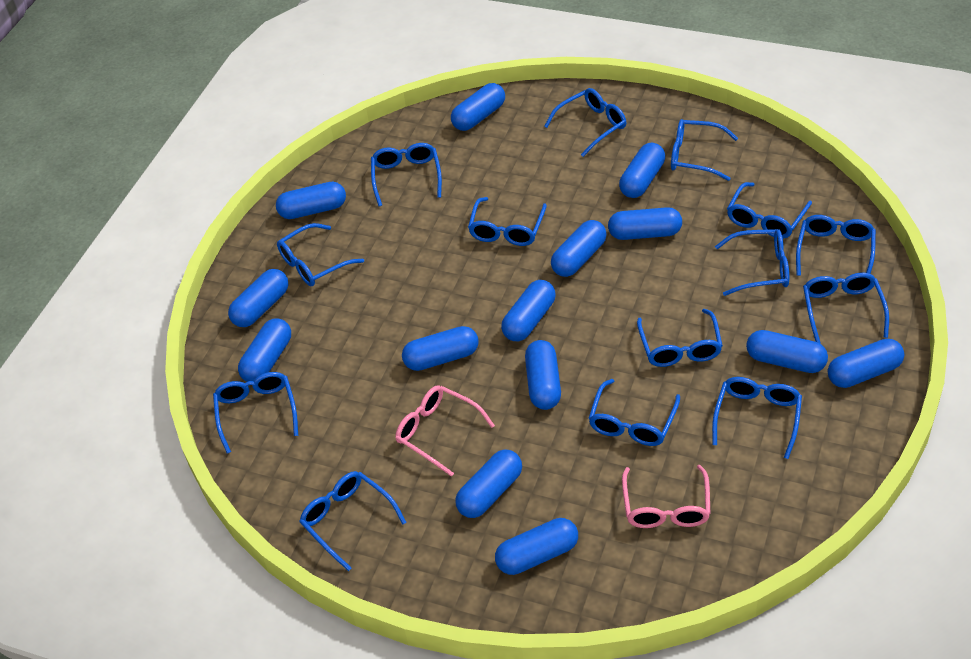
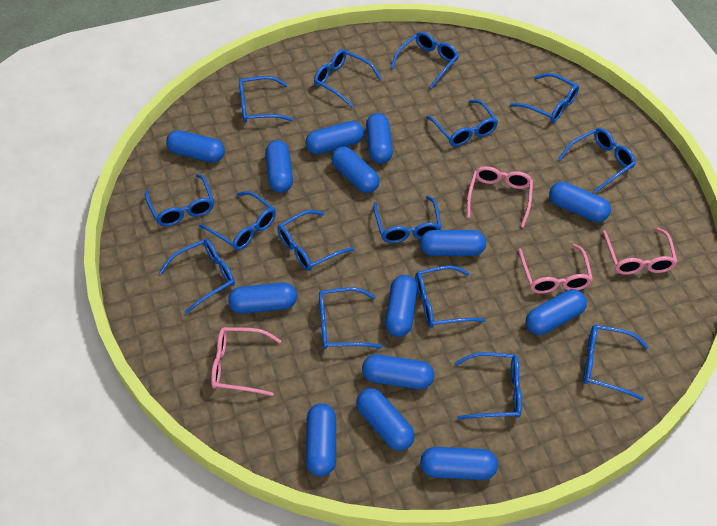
blue glasses: 14 -> 15
pink glasses: 2 -> 4

